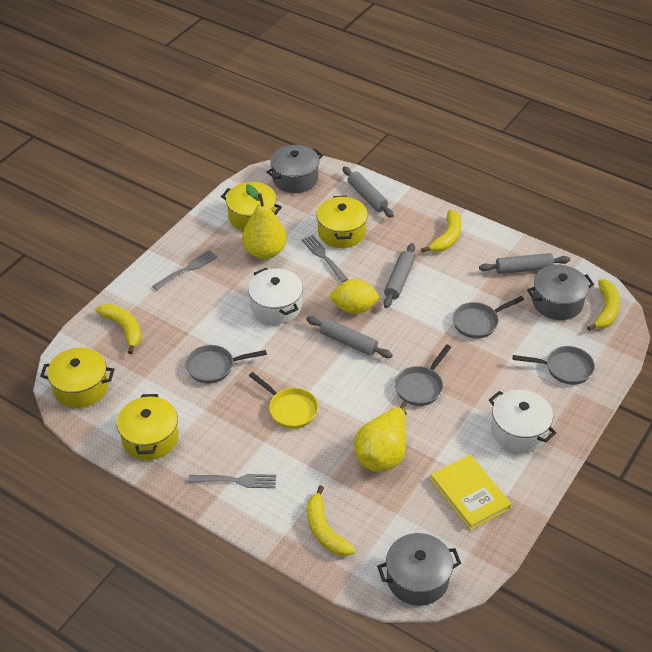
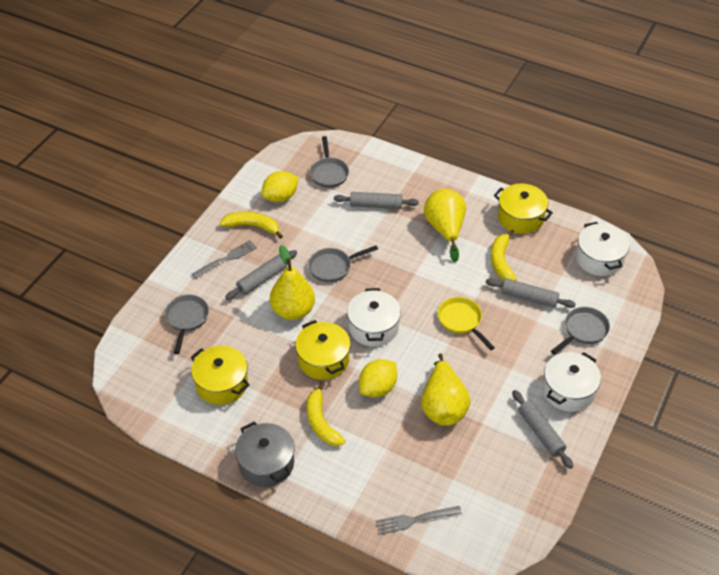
grey fork: 3 -> 2
grey pot: 3 -> 1
white pot: 2 -> 3
yellow banana: 4 -> 3
yellow book: 1 -> 0
yellow lemon: 1 -> 2
yellow pear: 2 -> 3
yellow pot: 4 -> 3

